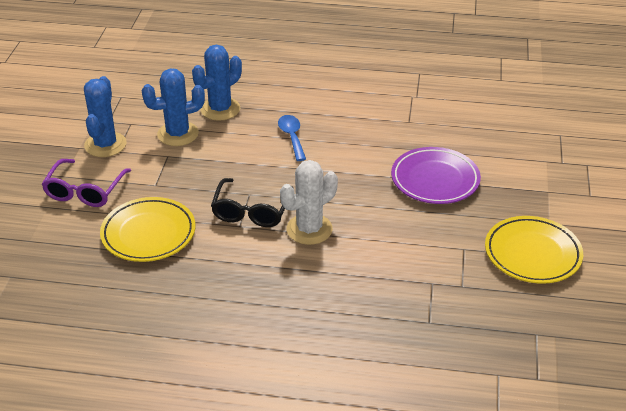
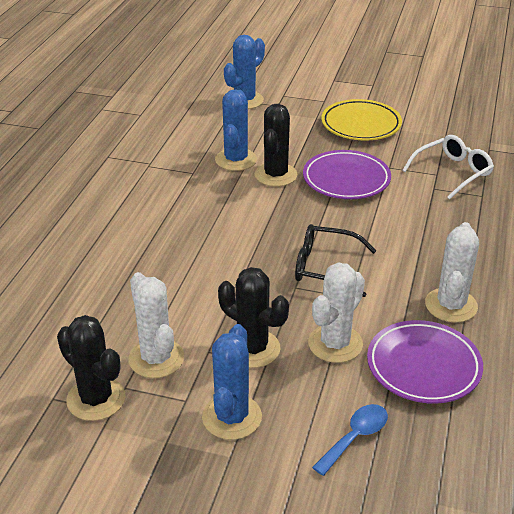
black cactus: 0 -> 3
purple glasses: 1 -> 0
purple plate: 1 -> 2
white cactus: 1 -> 3
white glasses: 0 -> 1
yellow plate: 2 -> 1

